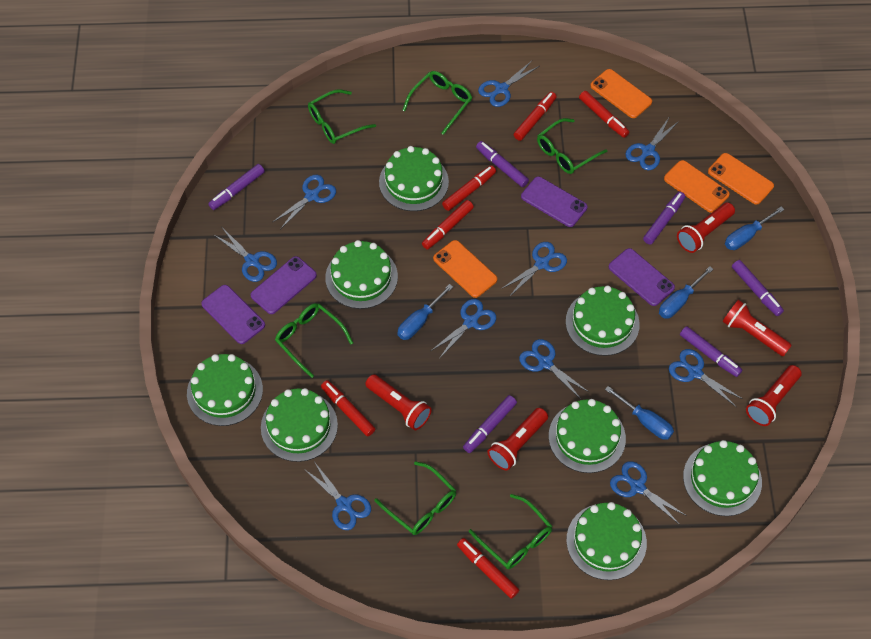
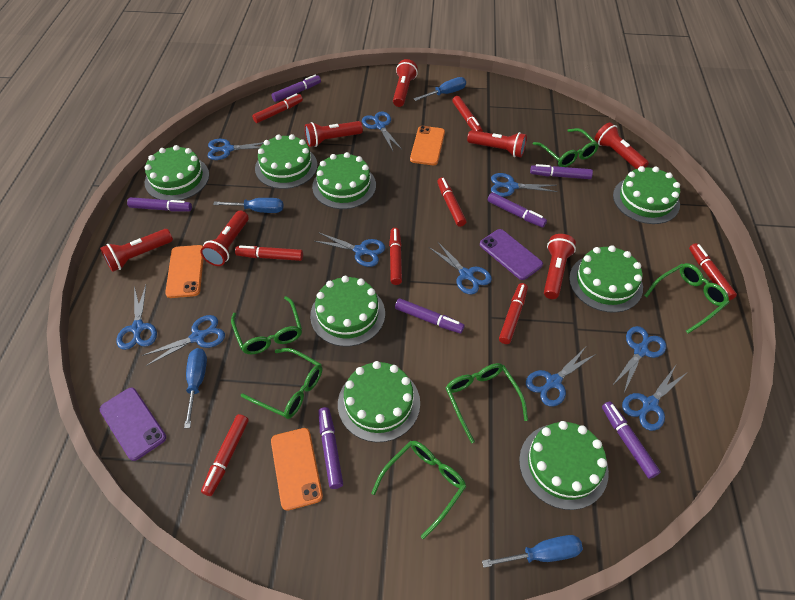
orange phone: 4 -> 3
purple marker: 6 -> 7
purple phone: 4 -> 2
red flashlight: 5 -> 7
red marker: 6 -> 8

